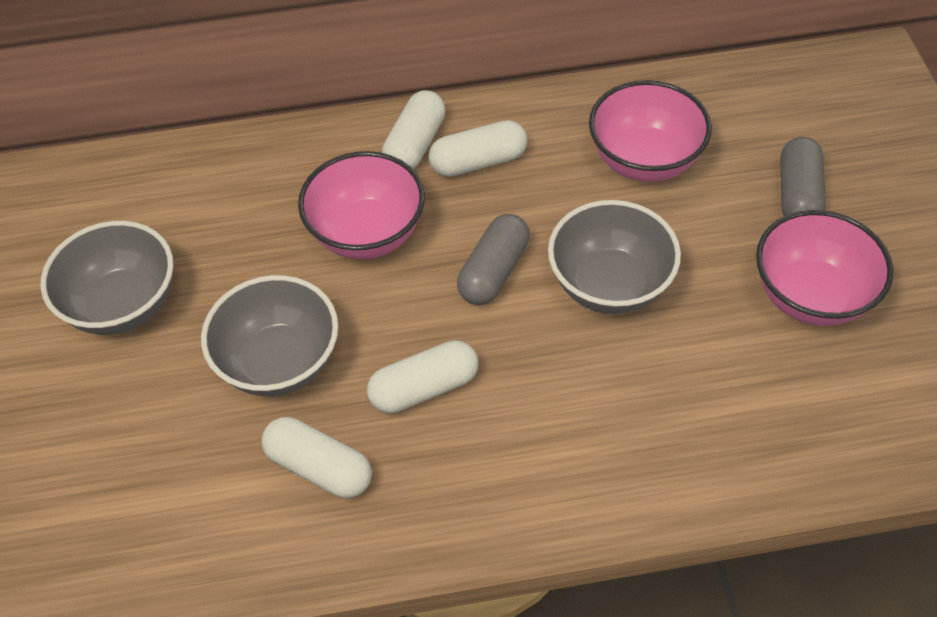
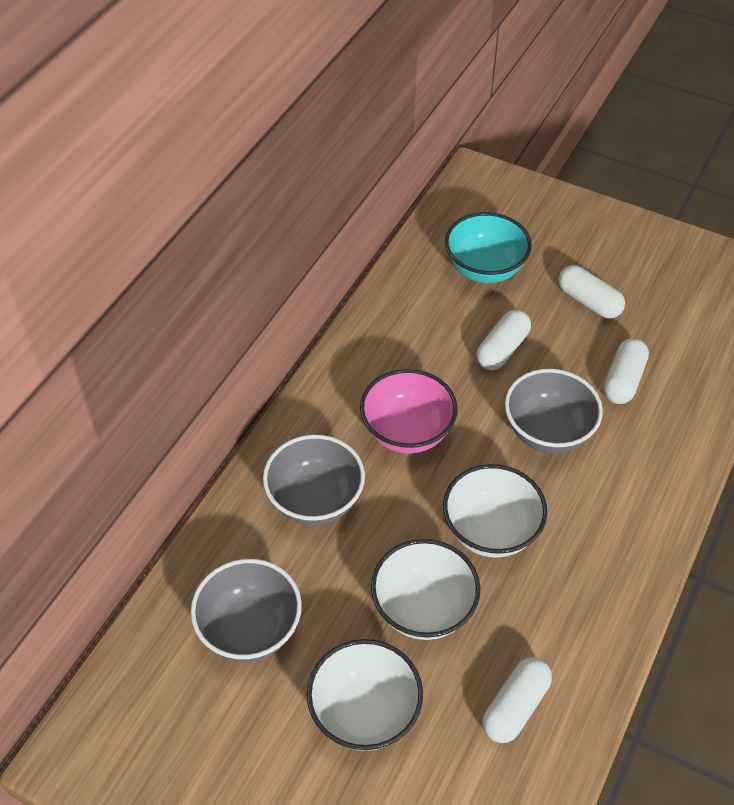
grey capsule: 2 -> 0
pink bowl: 3 -> 1
turquoise bowl: 0 -> 1
white bowl: 0 -> 3

